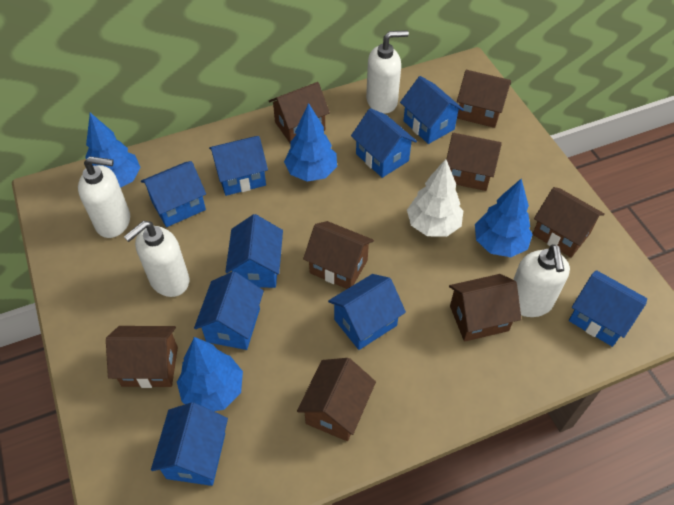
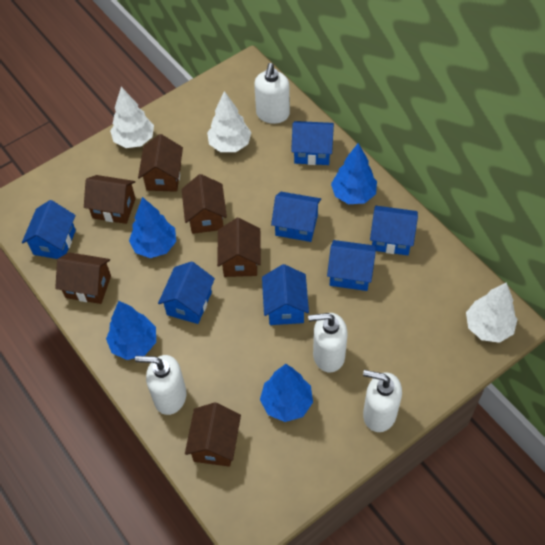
blue house: 9 -> 7
brown house: 8 -> 6
white tree: 1 -> 3

